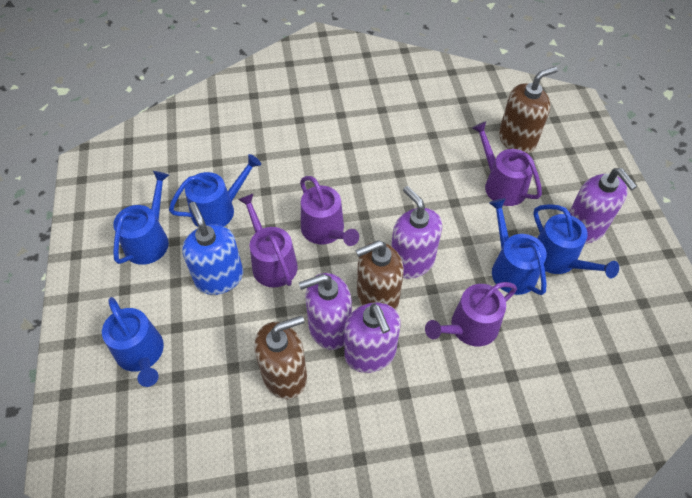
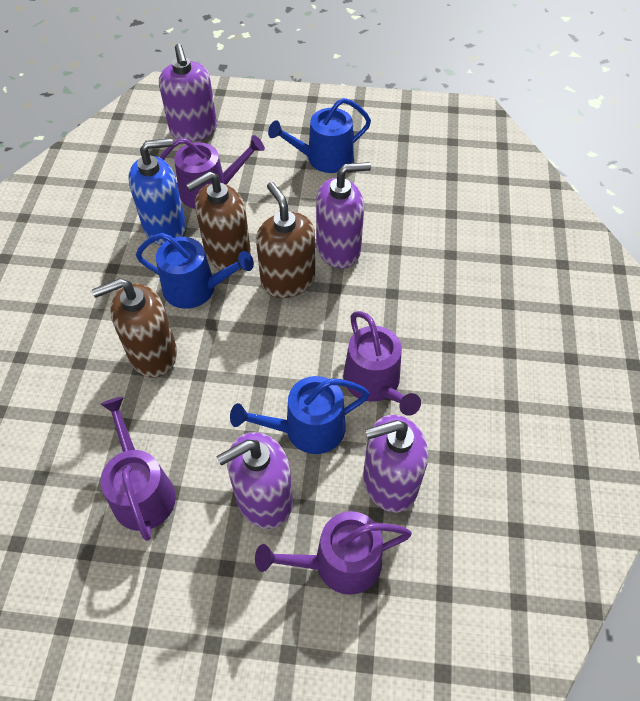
blue watering can: 5 -> 3

